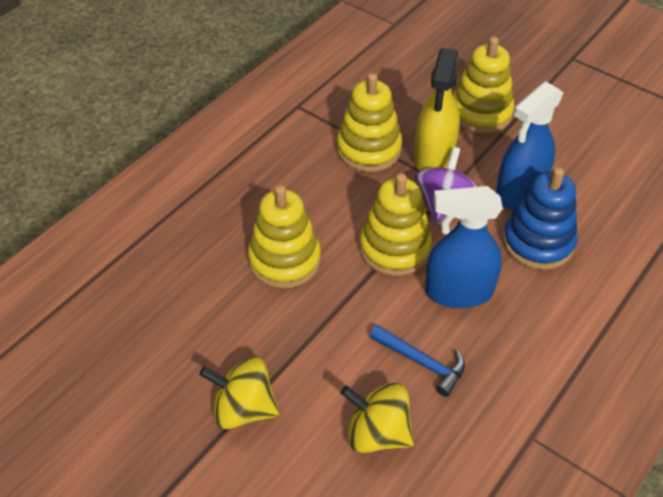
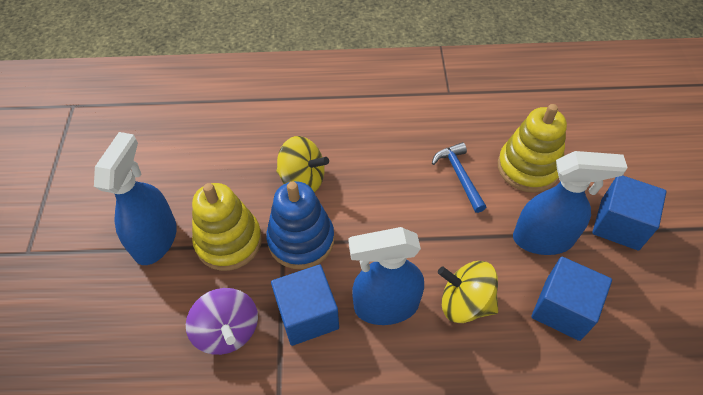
blue cube: 0 -> 3
blue spray bottle: 2 -> 3
yellow spray bottle: 1 -> 0
yellow stacking toy: 4 -> 2

